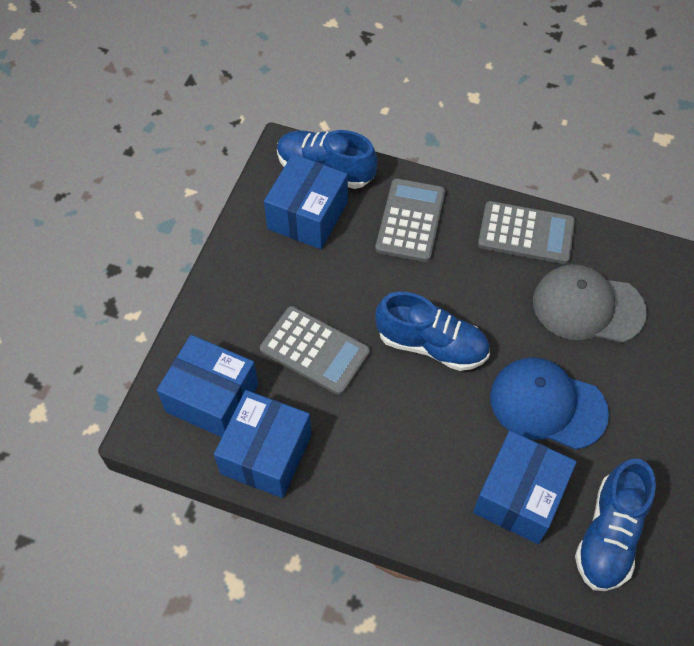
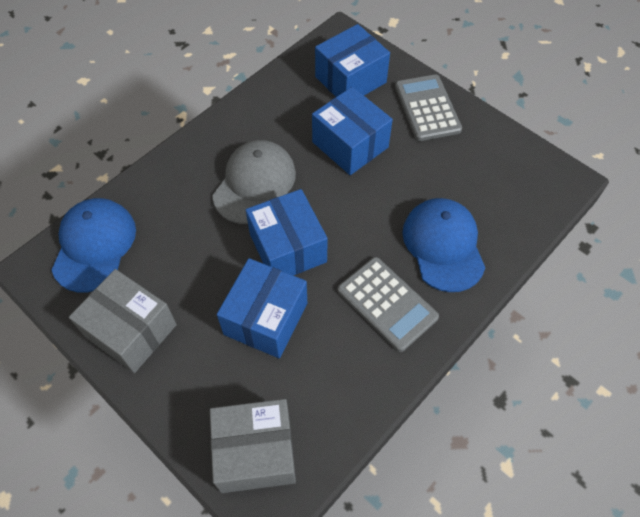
blue cap: 1 -> 2
blue shoe: 3 -> 0
grey box: 0 -> 2
grey calculator: 3 -> 2

